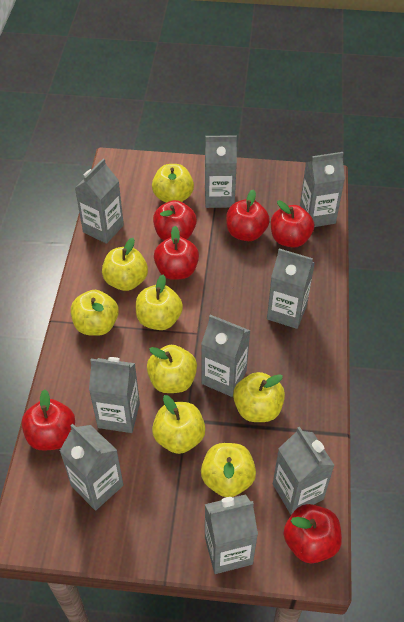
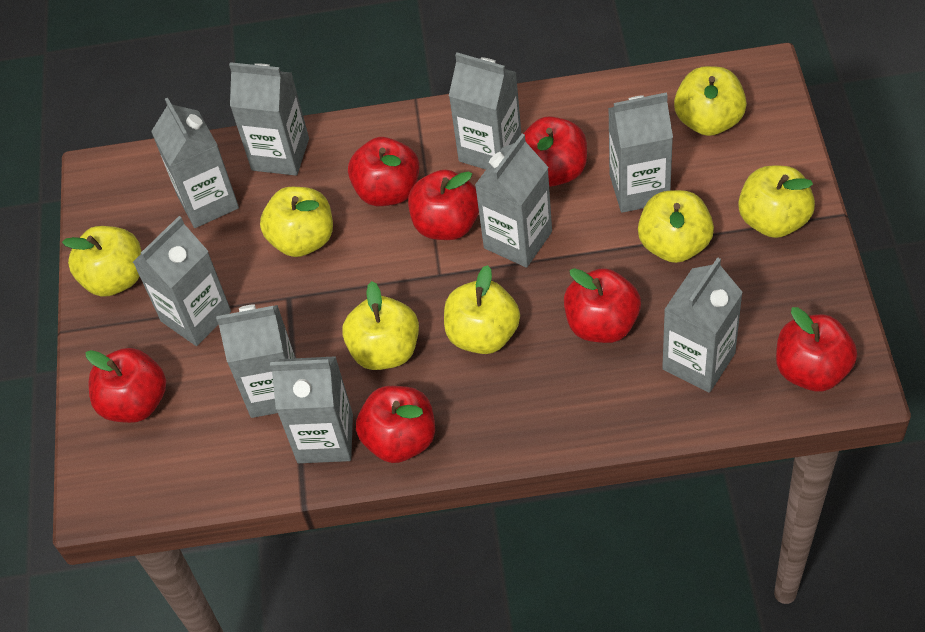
red apple: 6 -> 7
yellow apple: 8 -> 7

